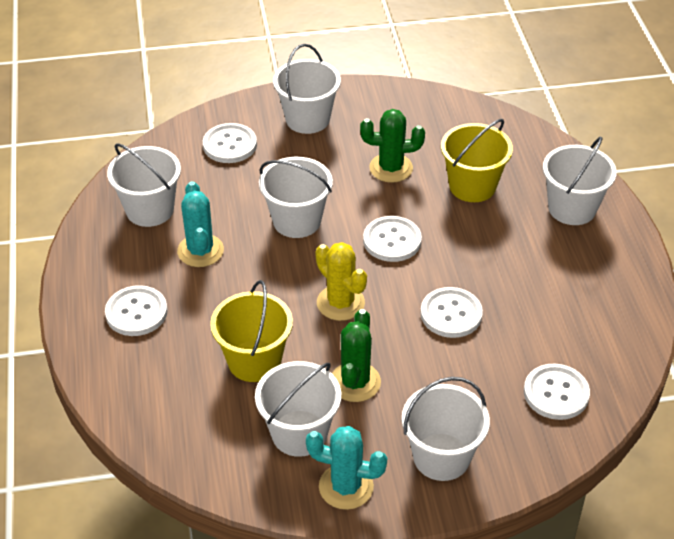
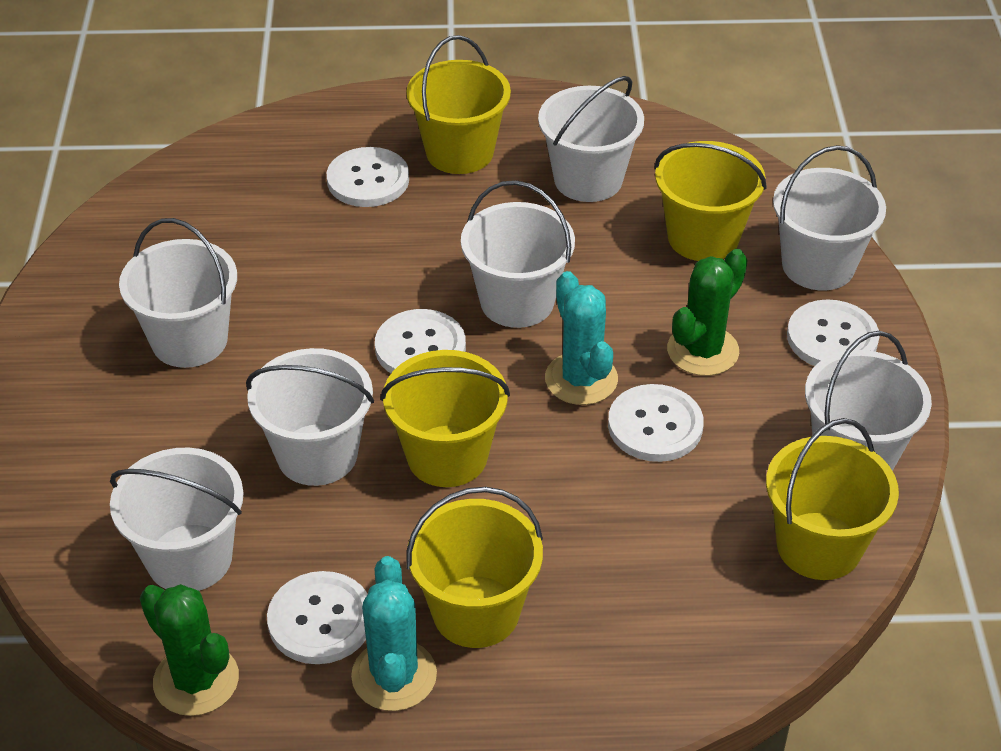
white bucket: 6 -> 7
yellow bucket: 2 -> 5
yellow cactus: 1 -> 0

